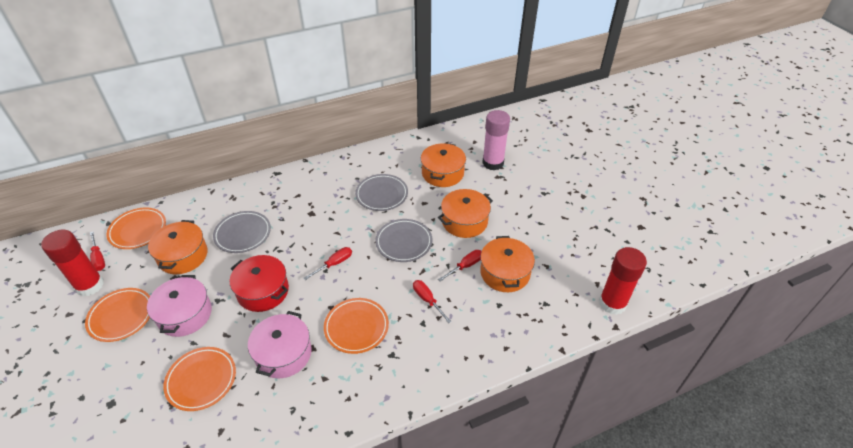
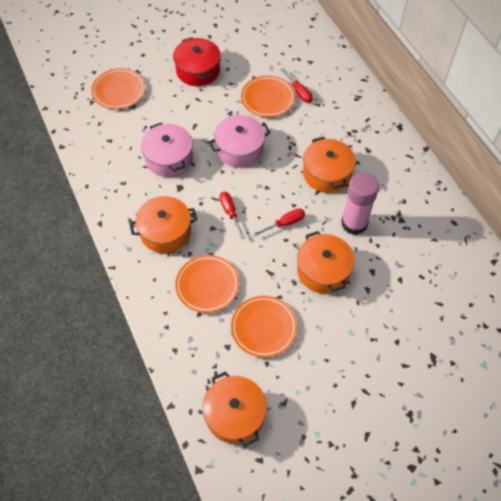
grey plate: 3 -> 0
red glue stick: 2 -> 0
red screwdriver: 4 -> 3

